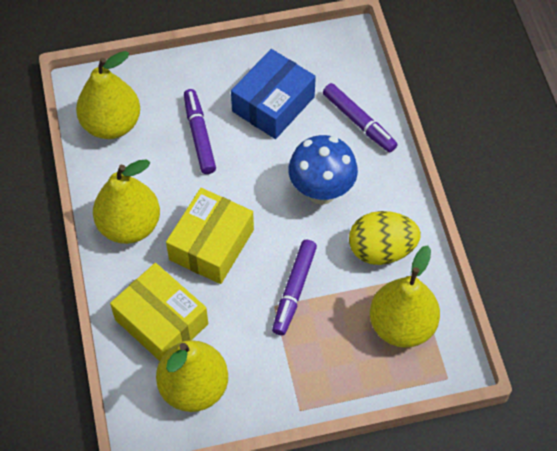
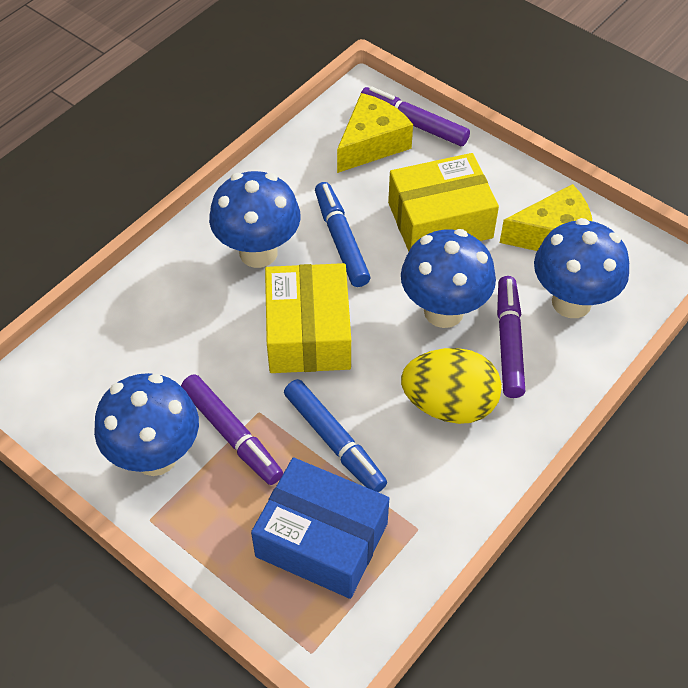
blue marker: 0 -> 2
blue mushroom: 1 -> 4
yellow cheese: 0 -> 2
yellow pear: 4 -> 0

